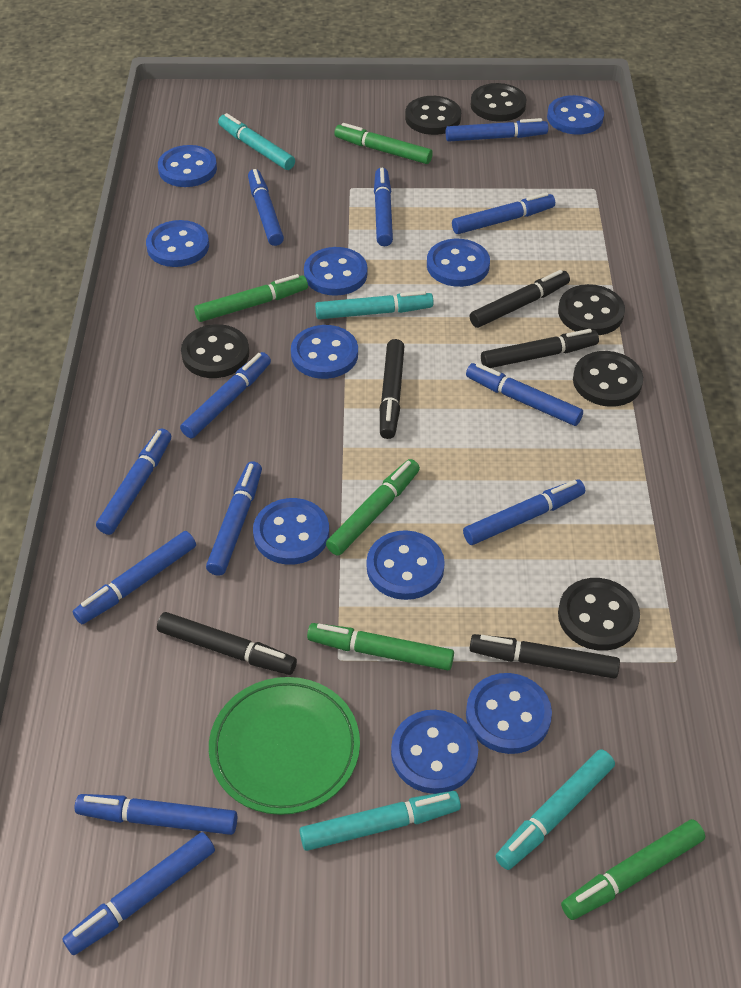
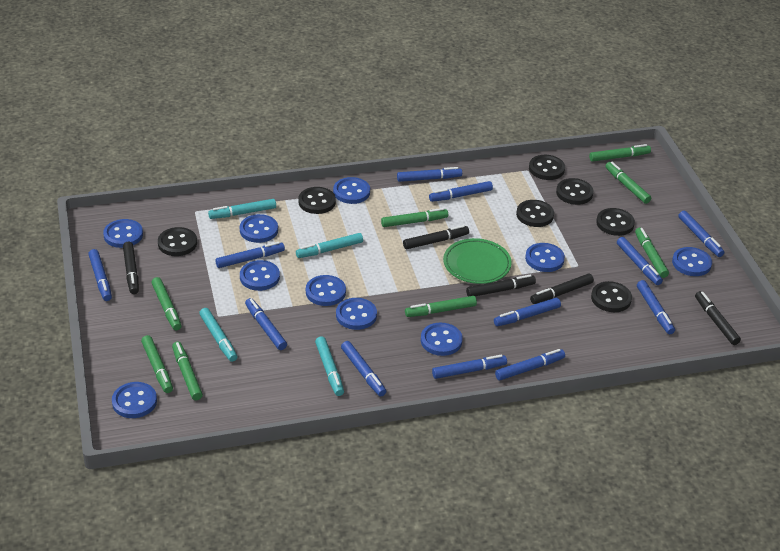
black button: 6 -> 7
green marker: 5 -> 8

